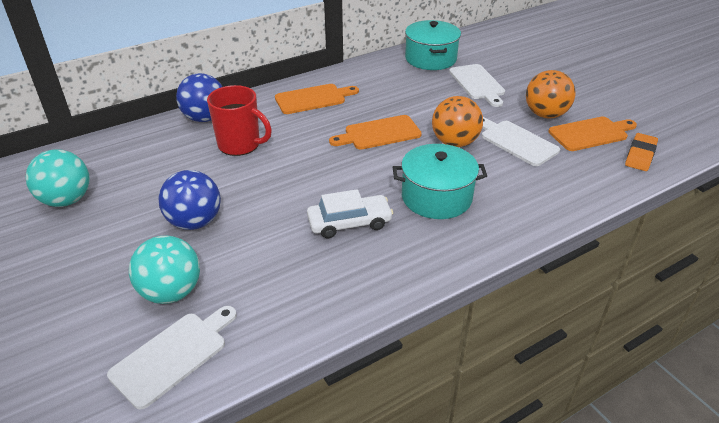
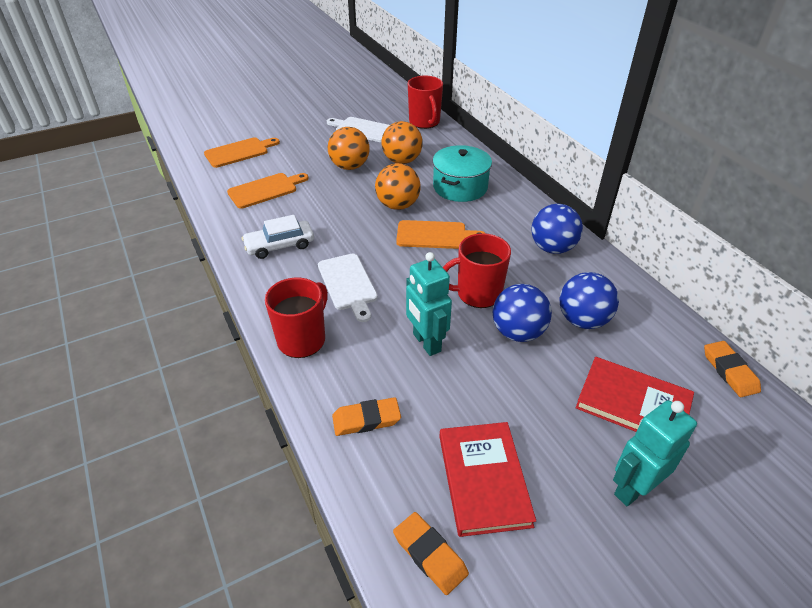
blue ball: 2 -> 3
orange ball: 2 -> 3
orange eraser: 1 -> 3
red book: 0 -> 2
red mug: 1 -> 3
turquoise ball: 2 -> 0
turquoise pot: 2 -> 1
turquoise robot: 0 -> 2
white cutting board: 3 -> 2

